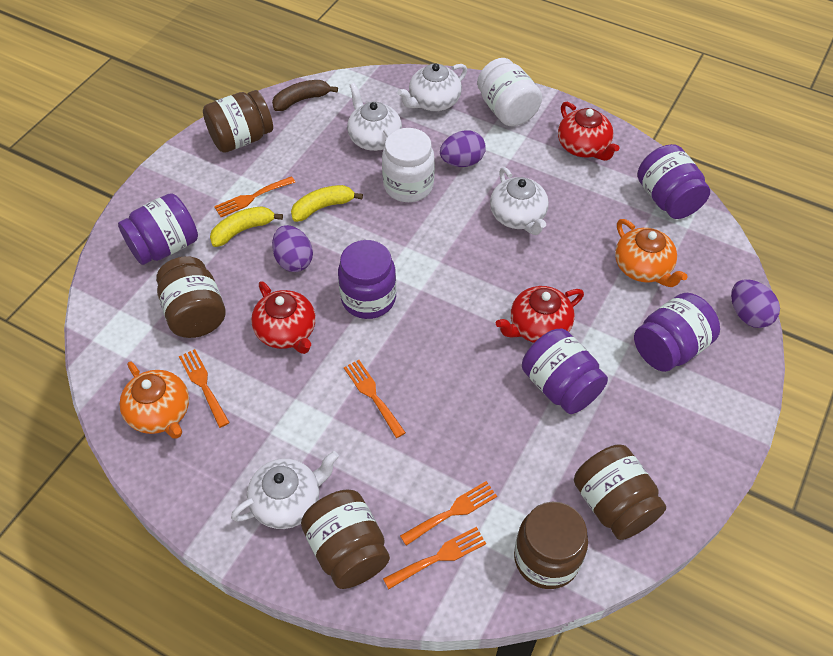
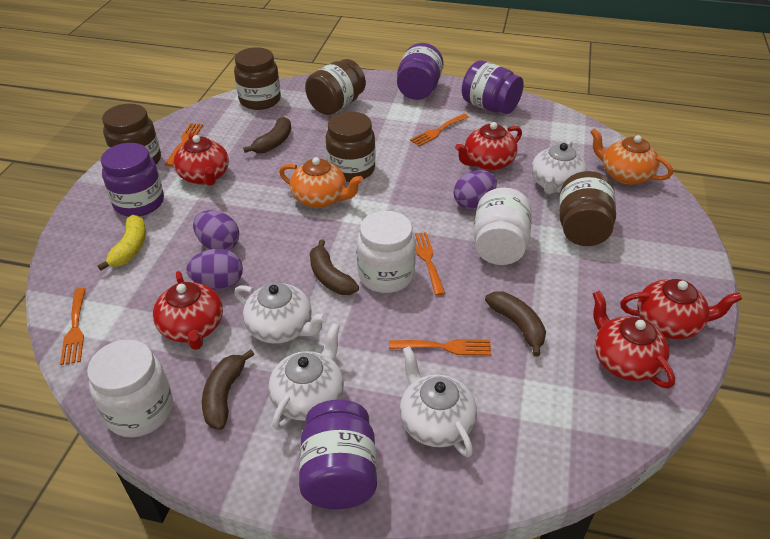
brown banana: 1 -> 4
purple jar: 5 -> 4
red teapot: 3 -> 5
white jar: 2 -> 3
yellow banana: 2 -> 1

